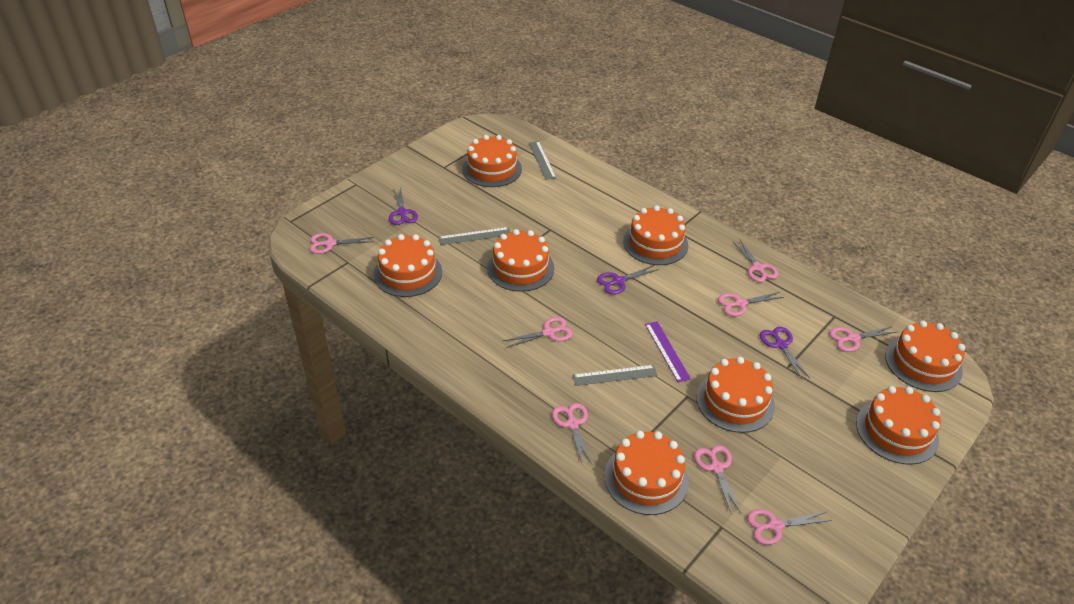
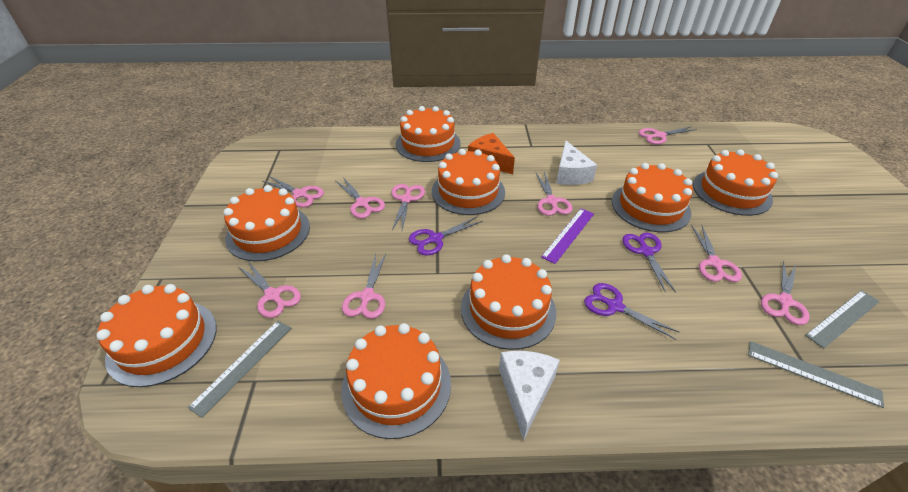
orange cheese: 0 -> 1
pink scissors: 8 -> 9
white cheese: 0 -> 2

